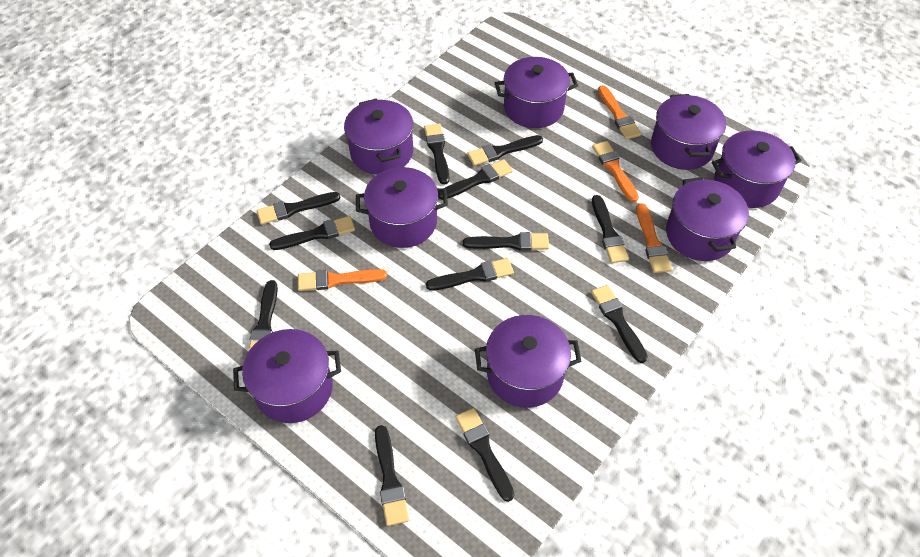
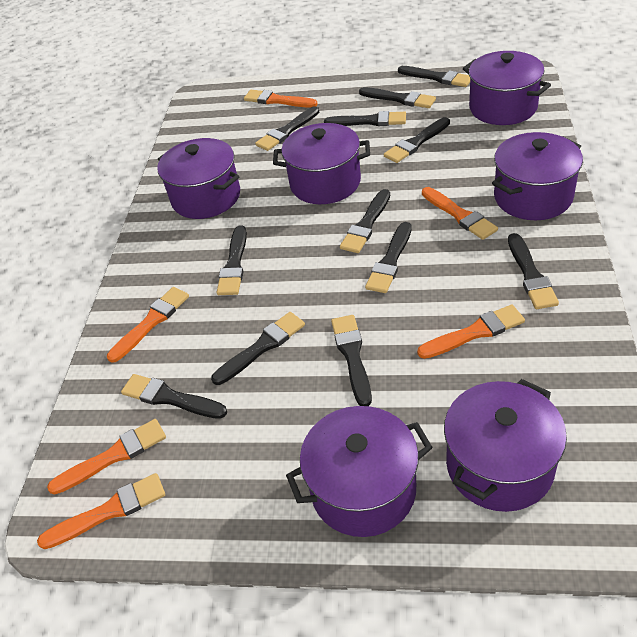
orange brush: 4 -> 6
purple pot: 8 -> 6

